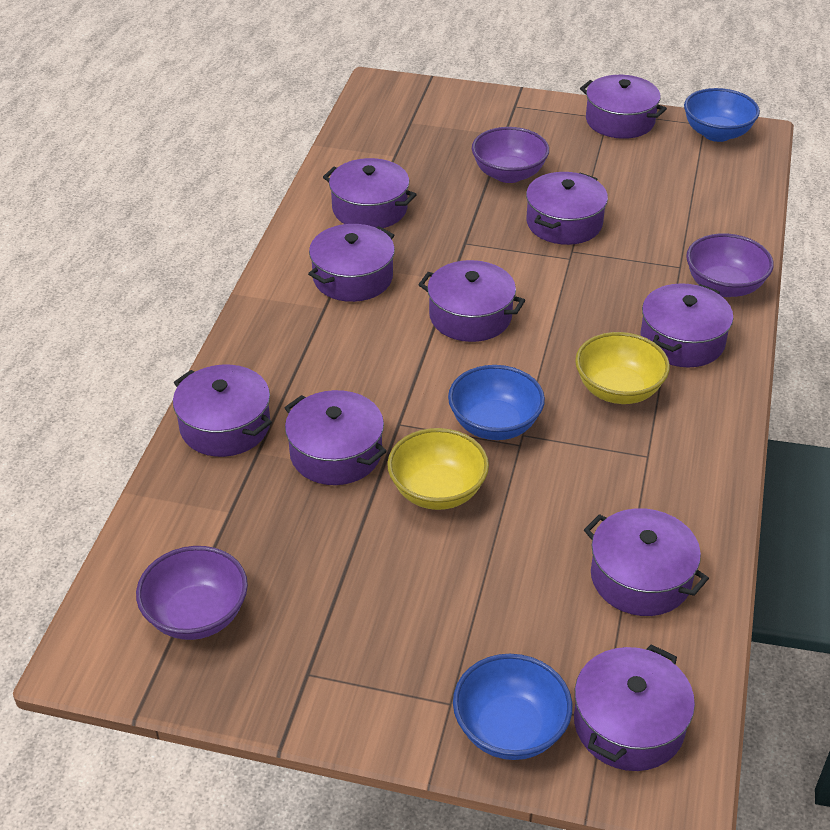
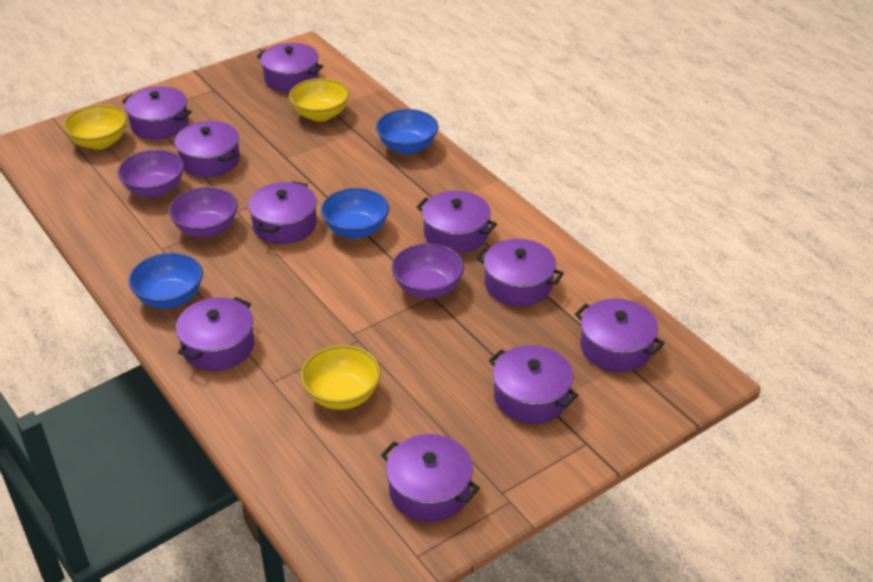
yellow bowl: 2 -> 3

